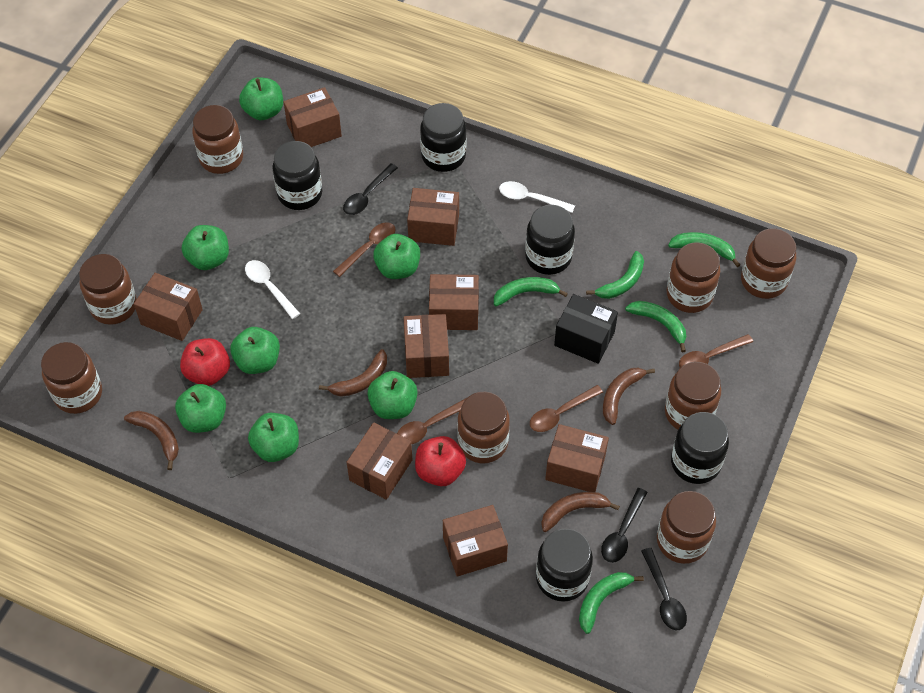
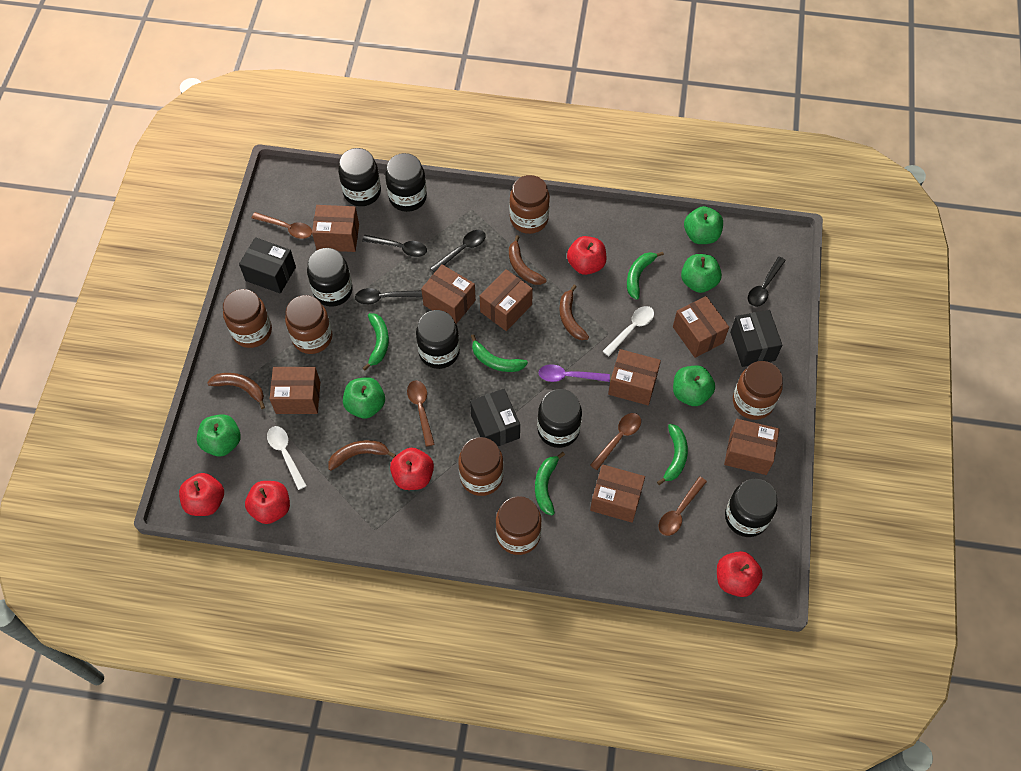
black box: 1 -> 3
black jar: 5 -> 6
black spoon: 3 -> 4
brown jar: 8 -> 6
green apple: 7 -> 5
purple spoon: 0 -> 1
red apple: 2 -> 5

